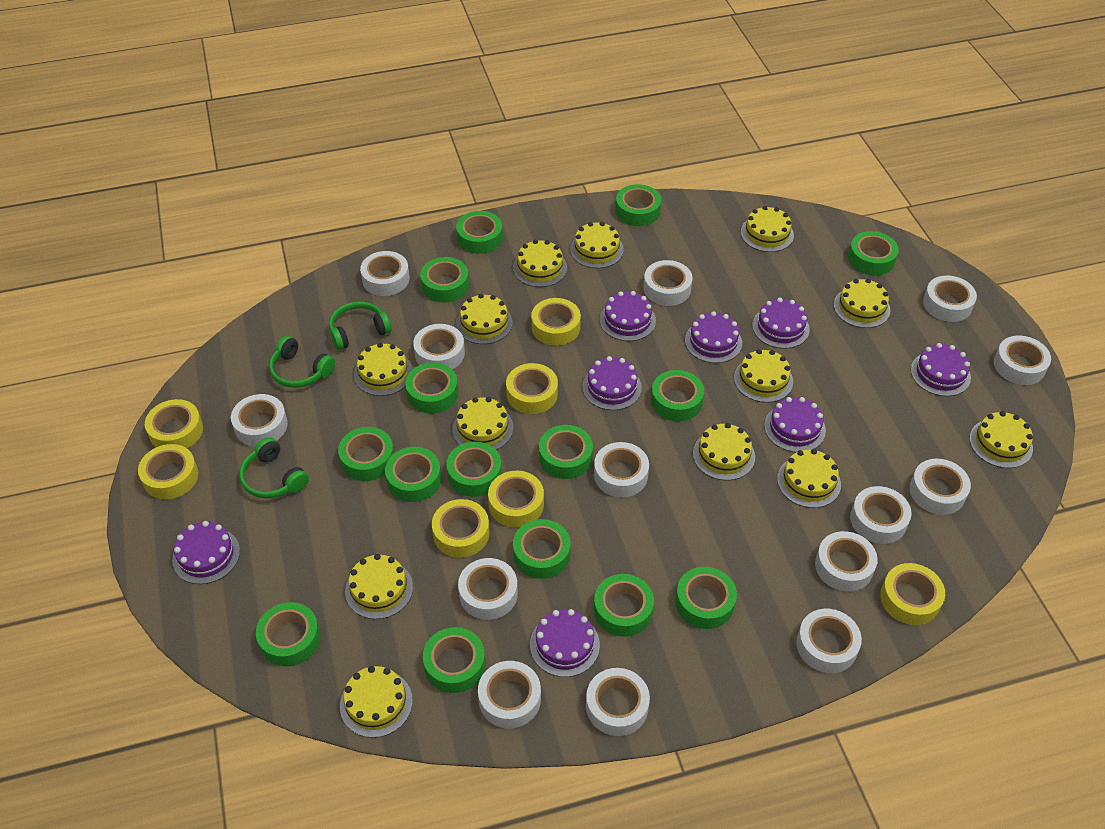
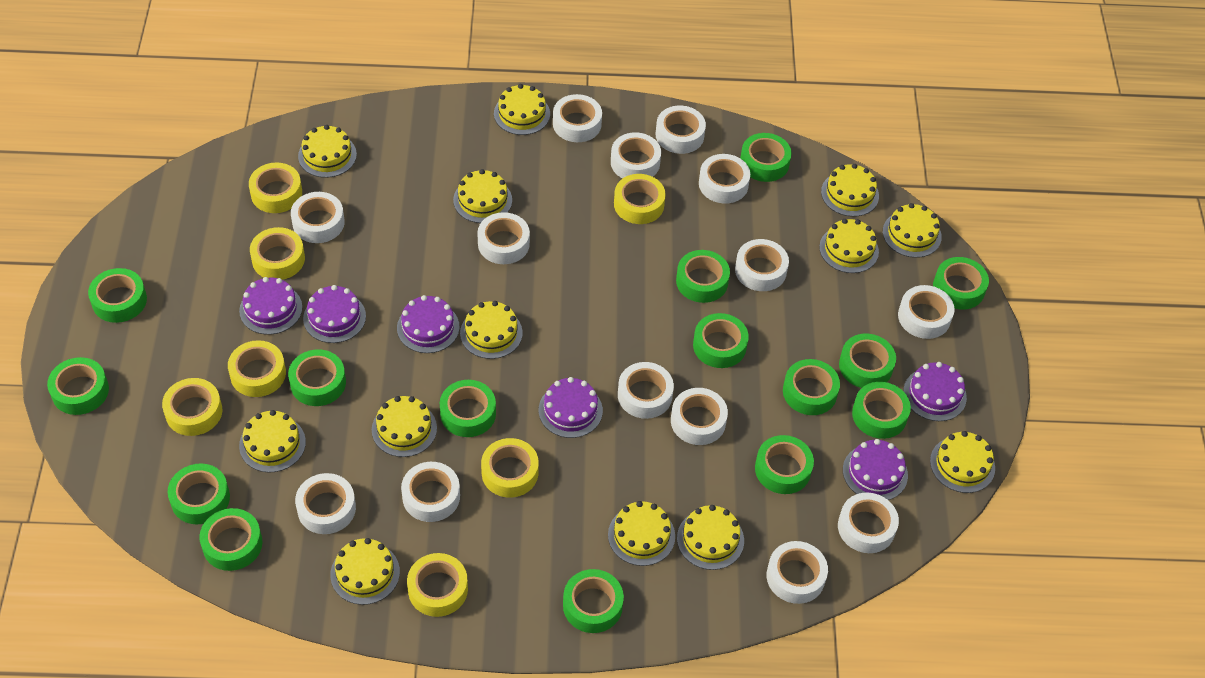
green headphones: 3 -> 0
purple cake: 8 -> 6

